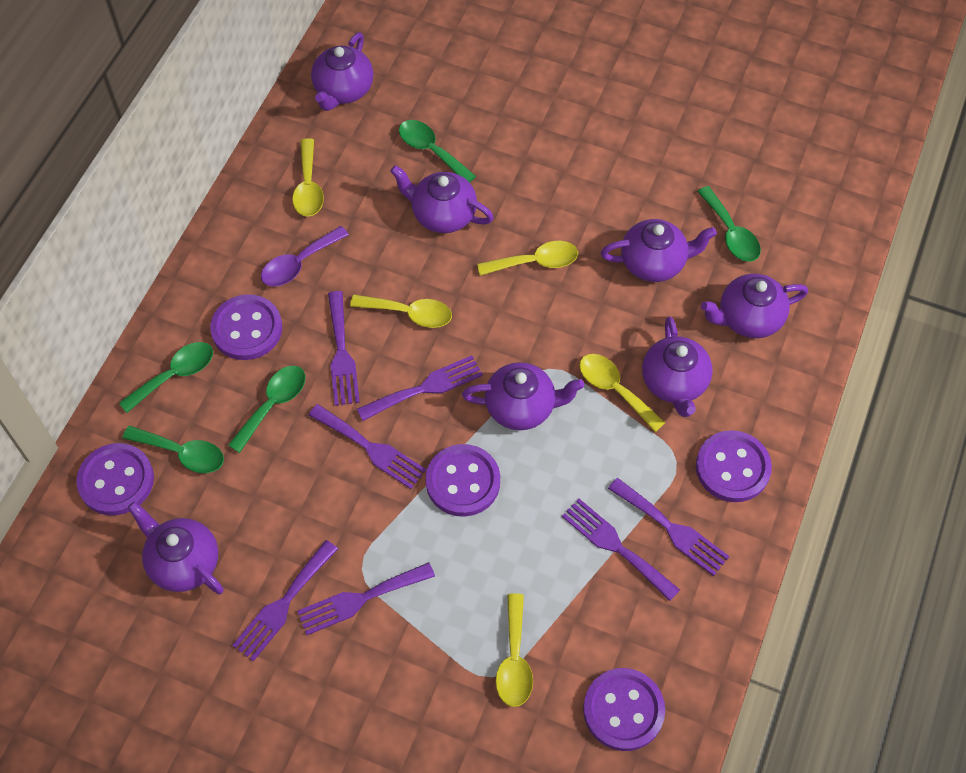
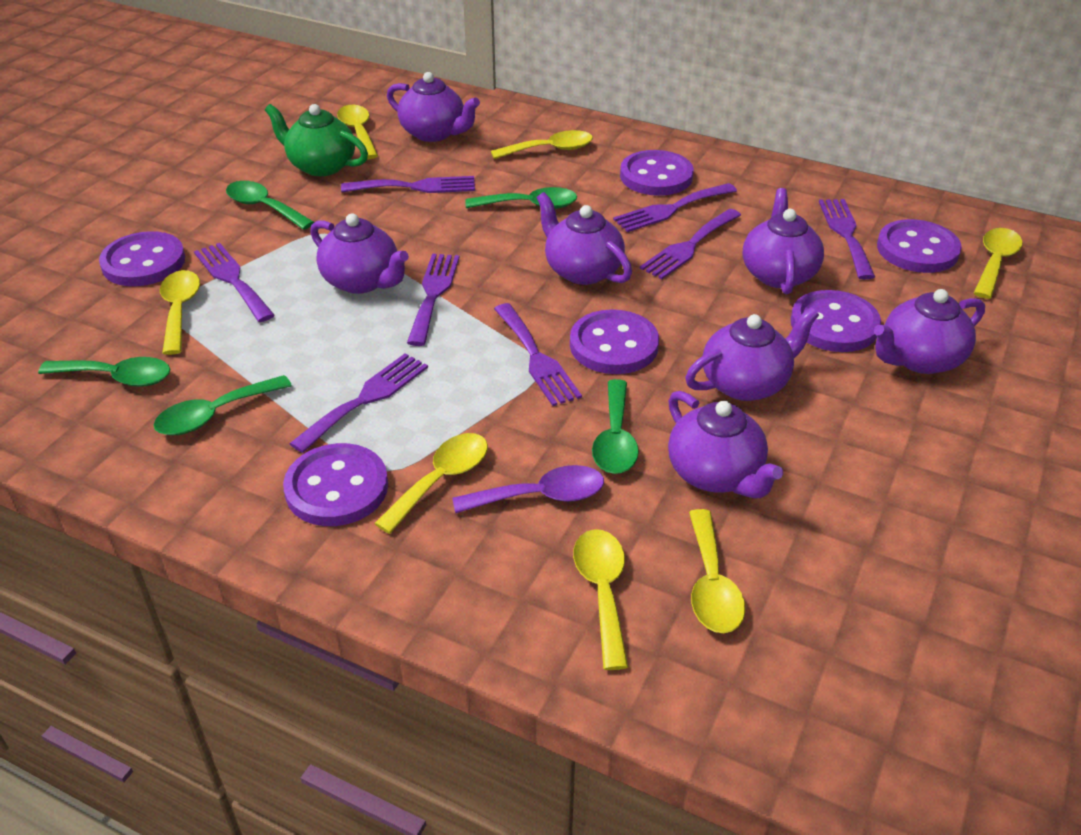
green teapot: 0 -> 1
purple button: 5 -> 6
purple fork: 7 -> 8
yellow spoon: 5 -> 7

